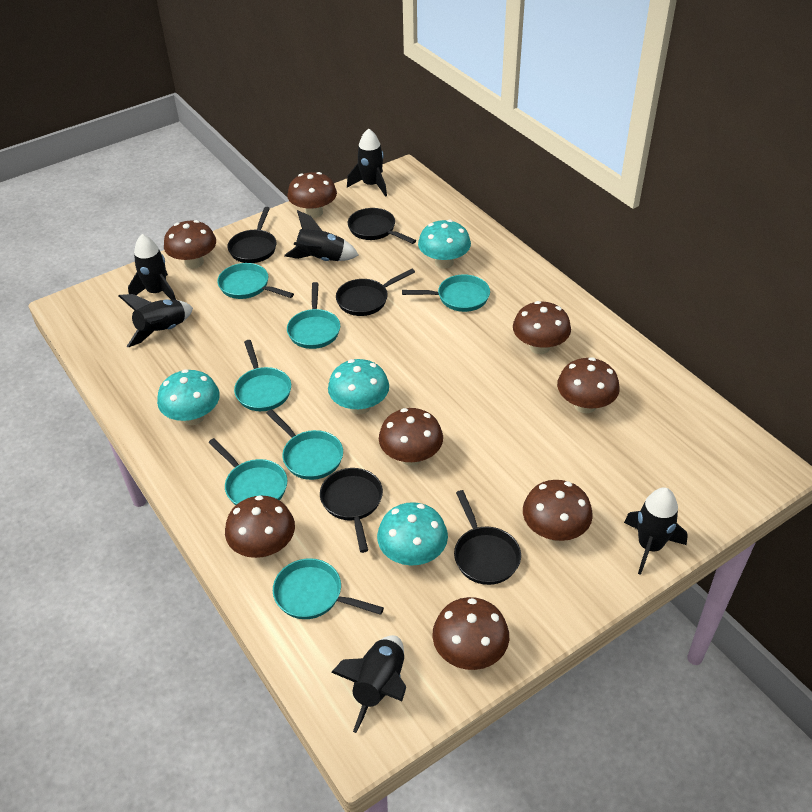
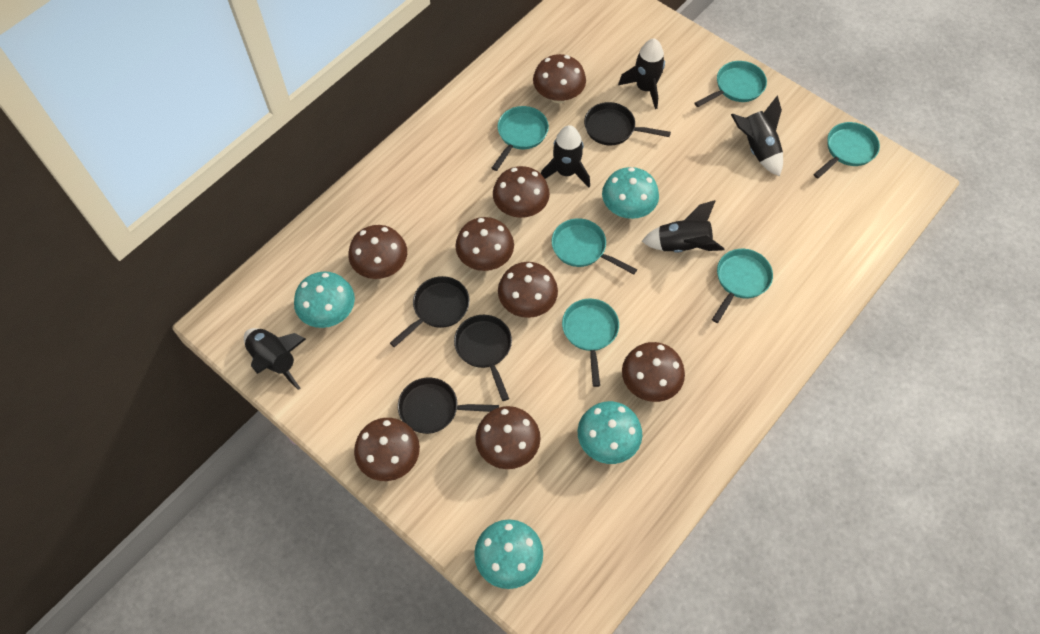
black pan: 5 -> 4
black rocket: 6 -> 5
turquoise pan: 7 -> 6

